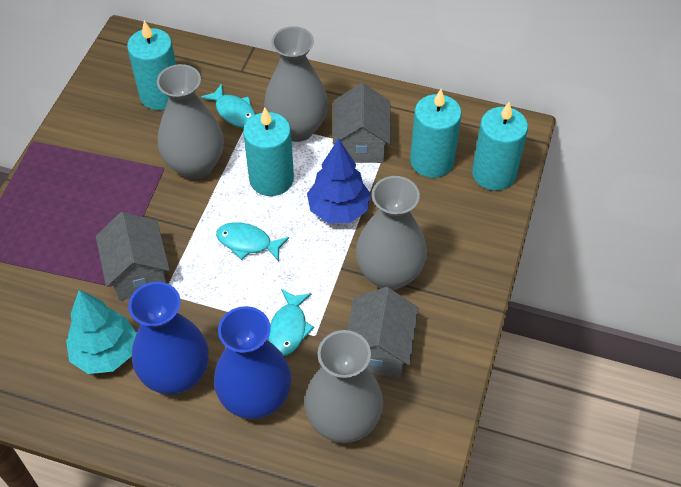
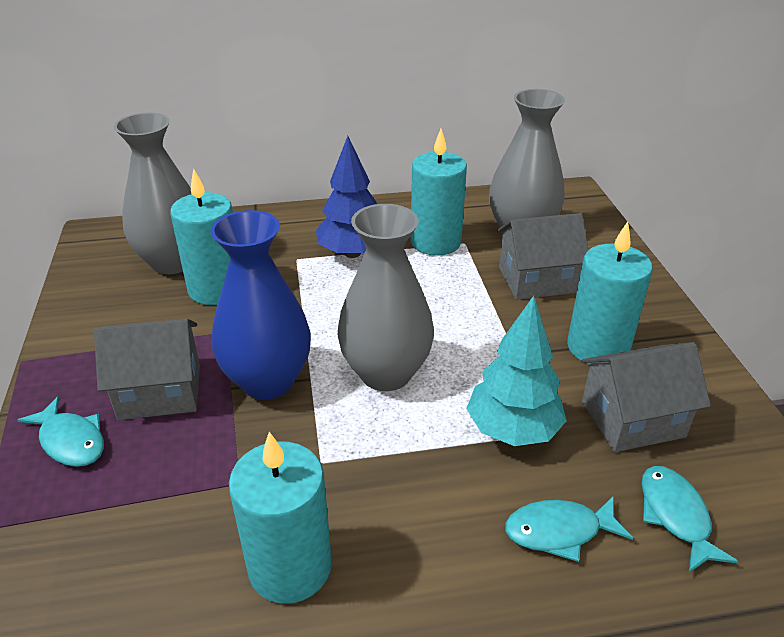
blue vase: 2 -> 1
grey vase: 4 -> 3

